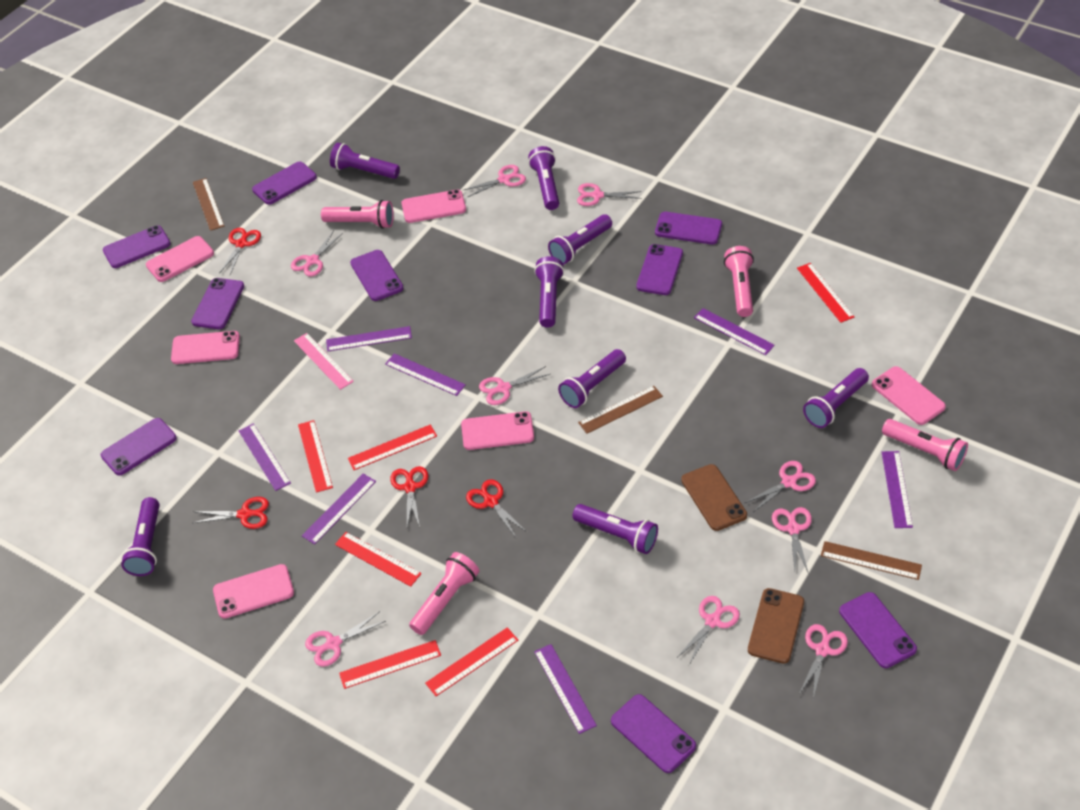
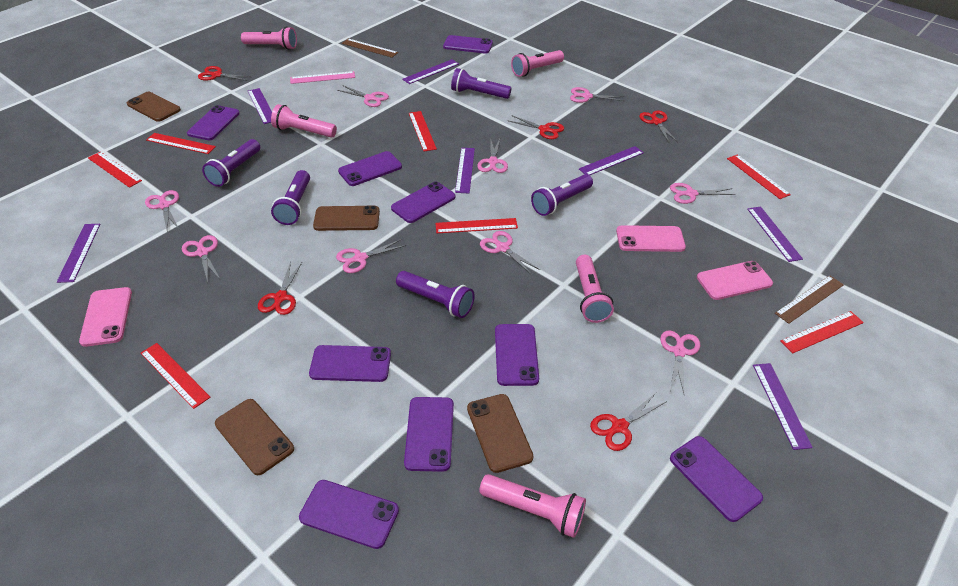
brown phone: 2 -> 4
brown ruler: 3 -> 2
pink flashlight: 4 -> 5
pink phone: 6 -> 3
purple flashlight: 8 -> 5
red ruler: 6 -> 7
red scissors: 4 -> 5

